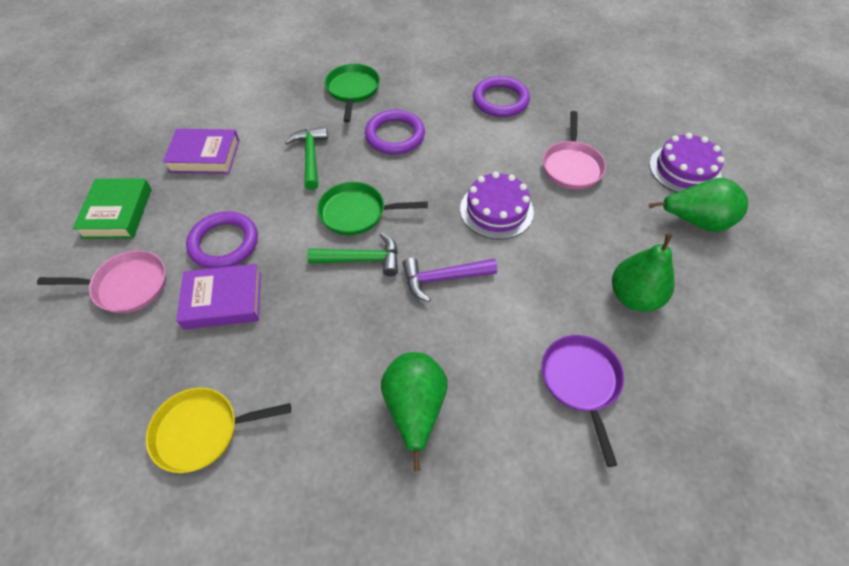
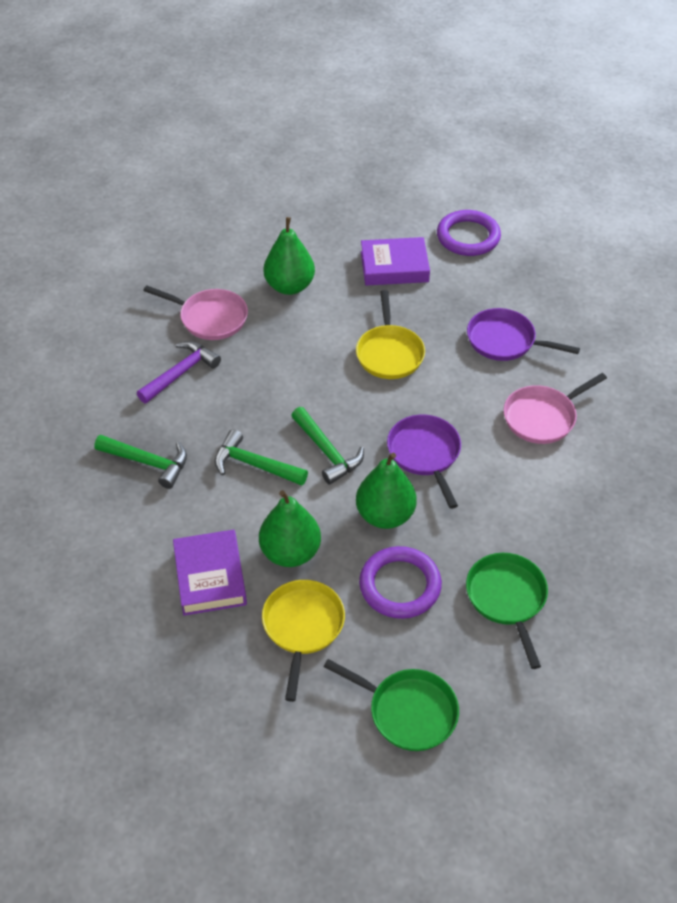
green book: 1 -> 0
green hammer: 2 -> 3
purple cake: 2 -> 0
purple pan: 1 -> 2
purple ring: 3 -> 2
yellow pan: 1 -> 2

